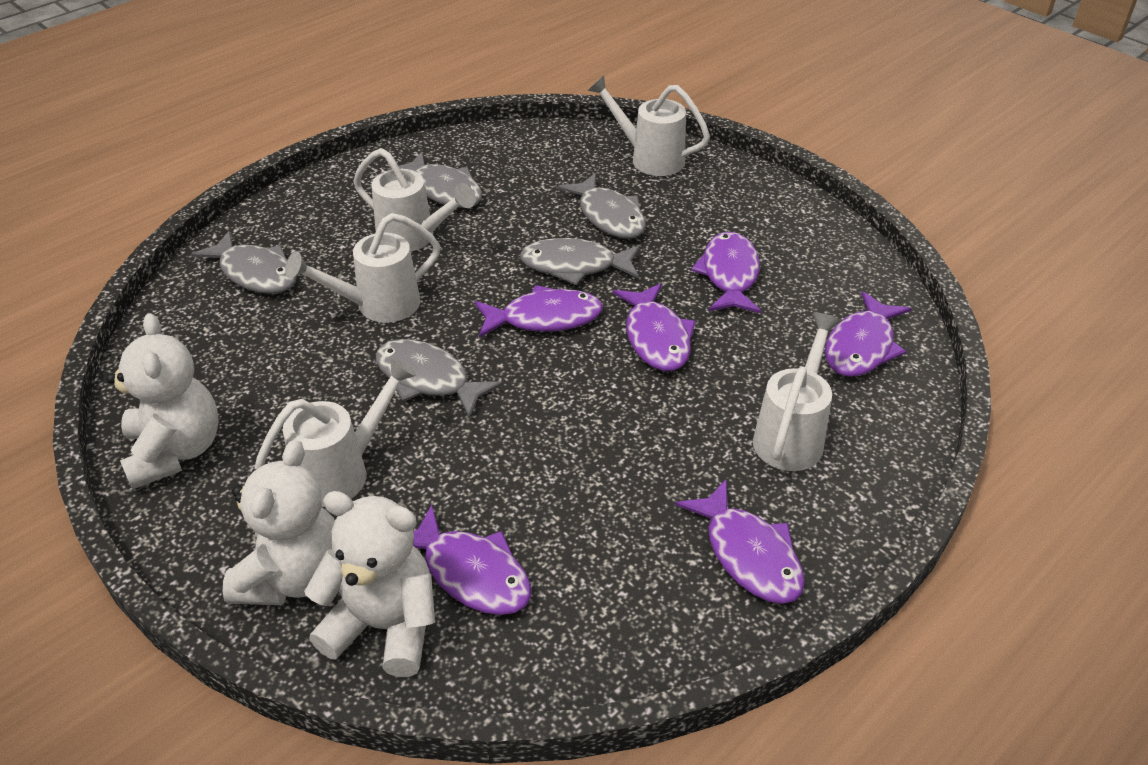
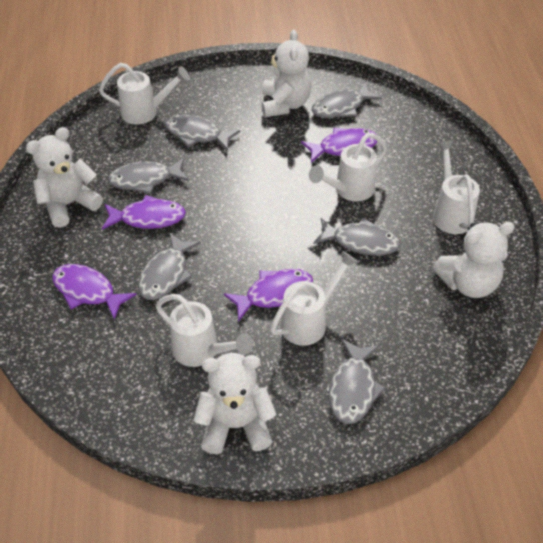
grey fish: 5 -> 6
purple fish: 6 -> 4
white teddy bear: 3 -> 4

